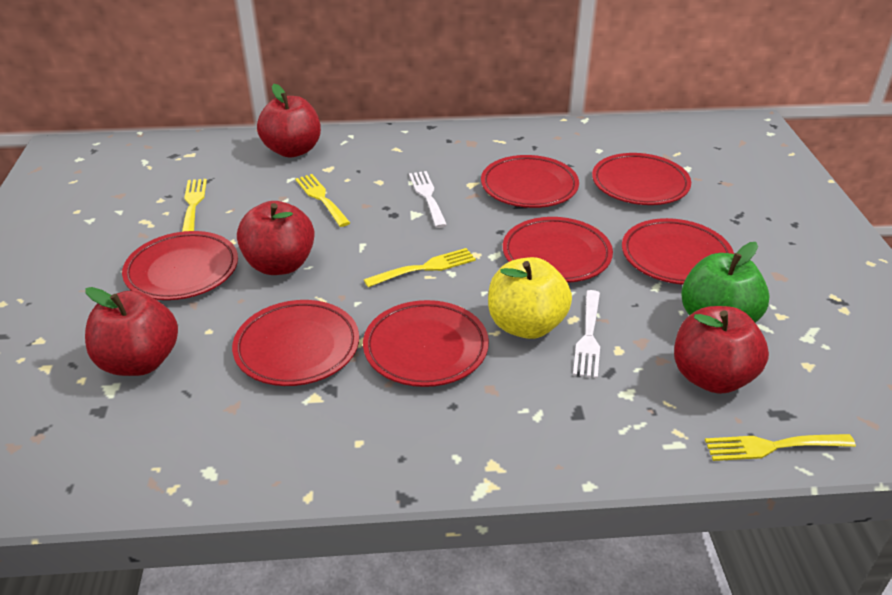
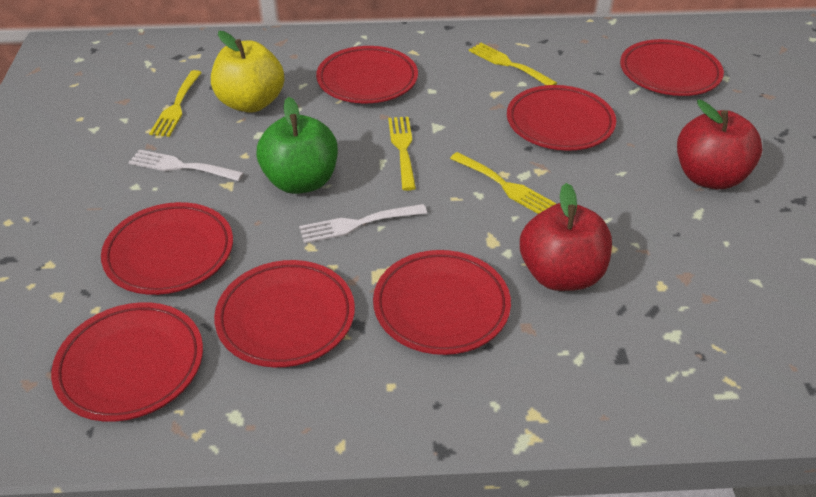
red apple: 4 -> 2

